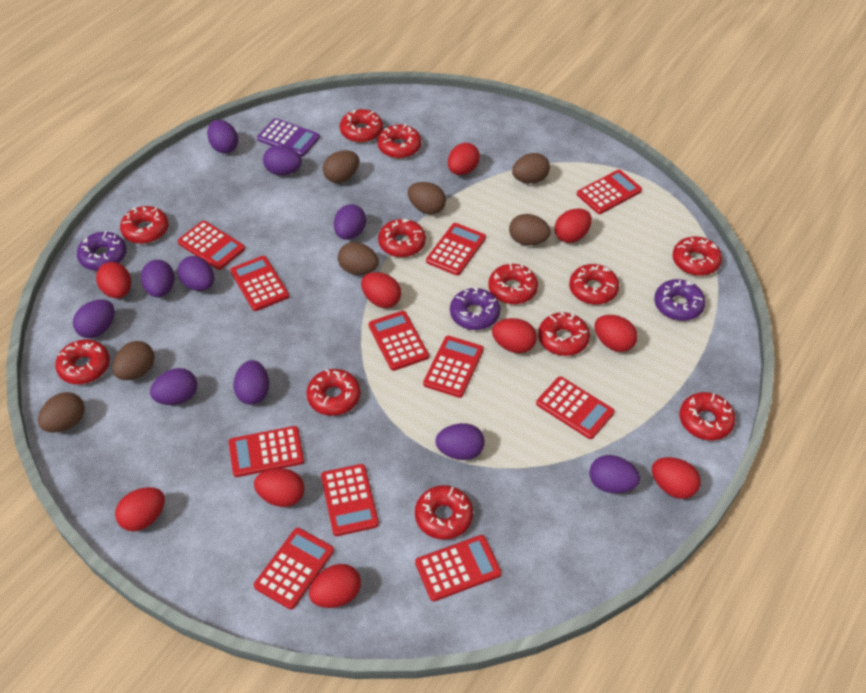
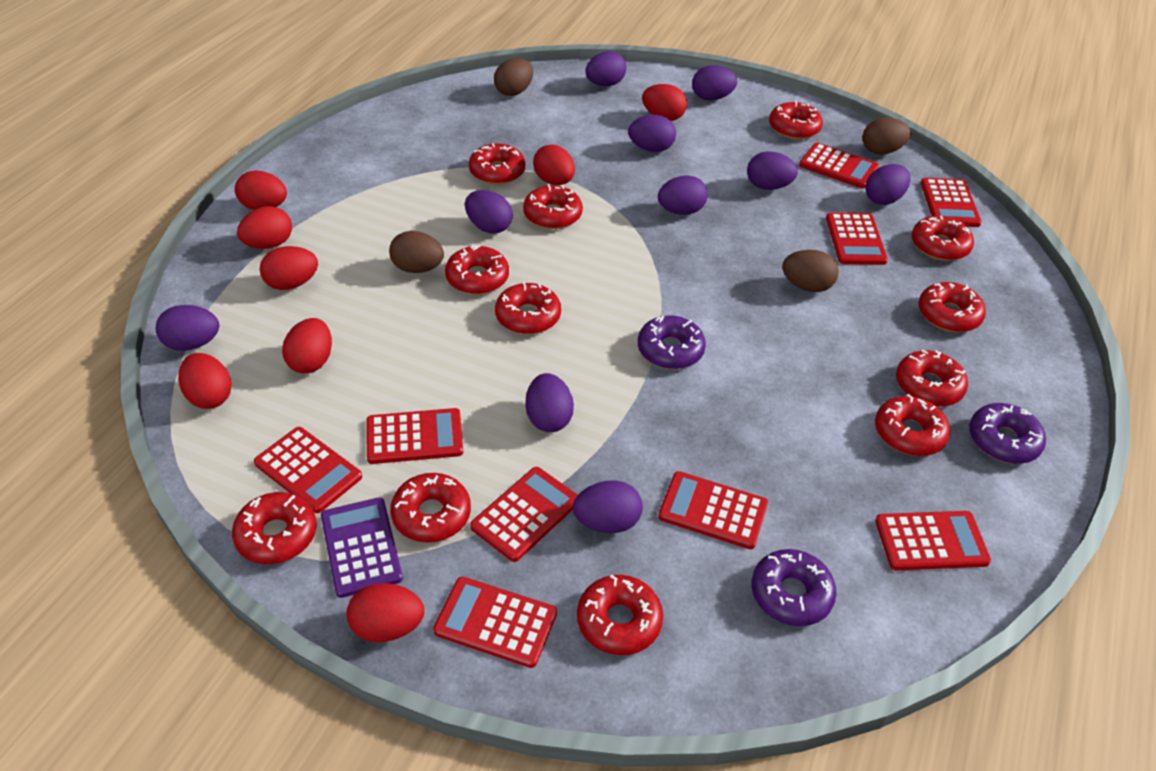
brown egg: 7 -> 4
red calculator: 11 -> 9
red egg: 10 -> 8

